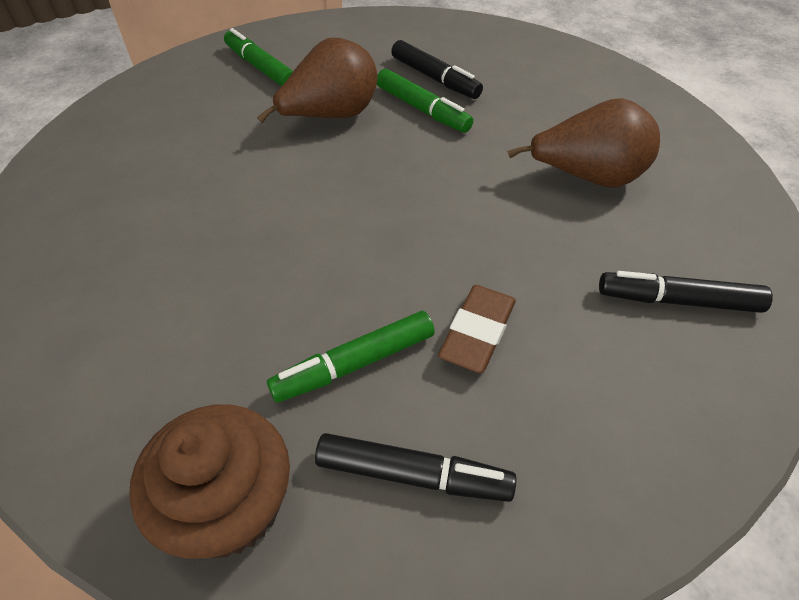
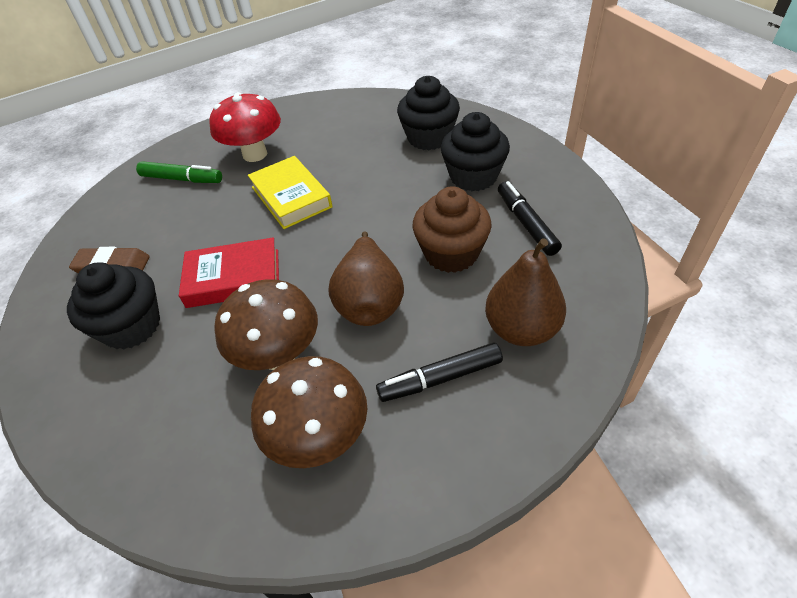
black cupcake: 0 -> 3
black marker: 3 -> 2
brown mushroom: 0 -> 2
green marker: 3 -> 1
red book: 0 -> 1
red mushroom: 0 -> 1
yellow book: 0 -> 1

